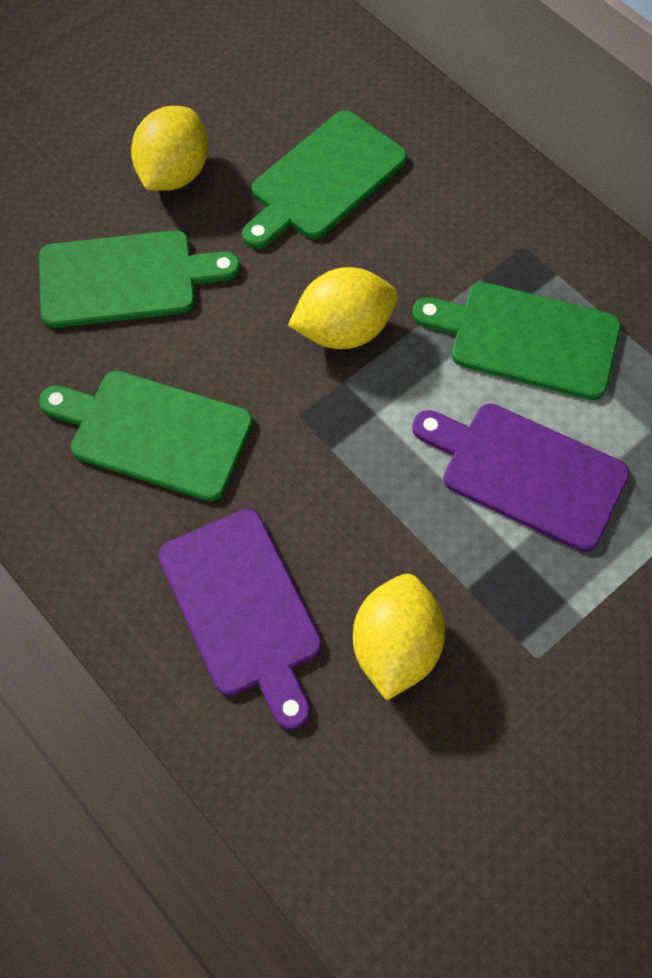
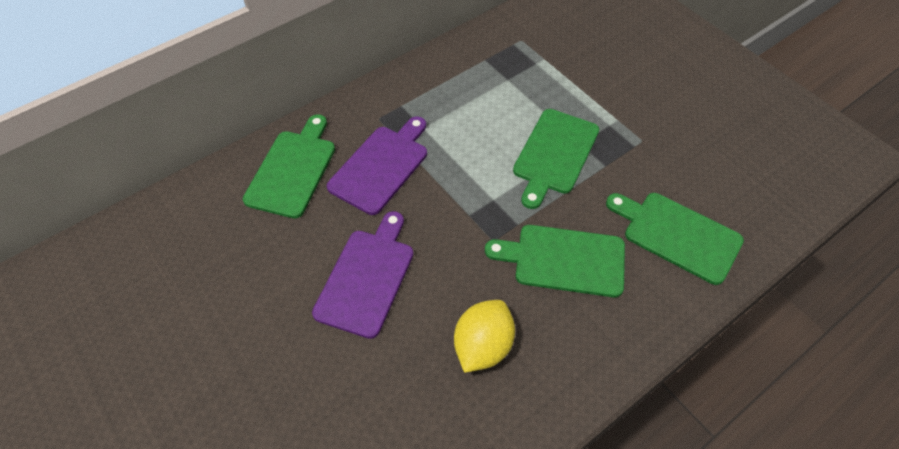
yellow lemon: 3 -> 1

